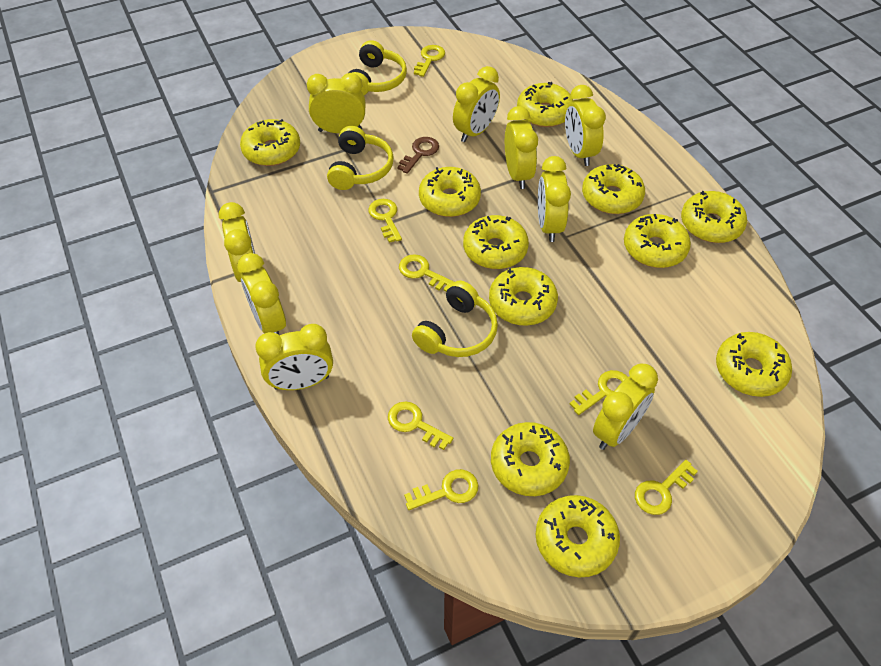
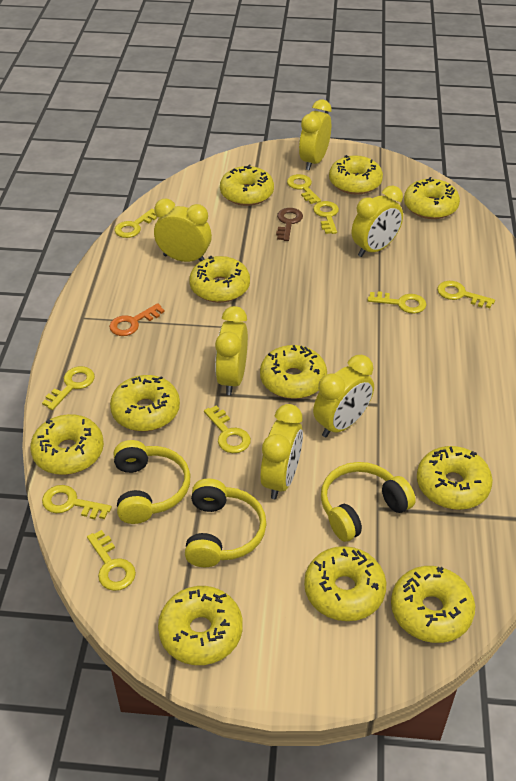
orange key: 0 -> 1
yellow clock: 9 -> 6
yellow key: 7 -> 9

